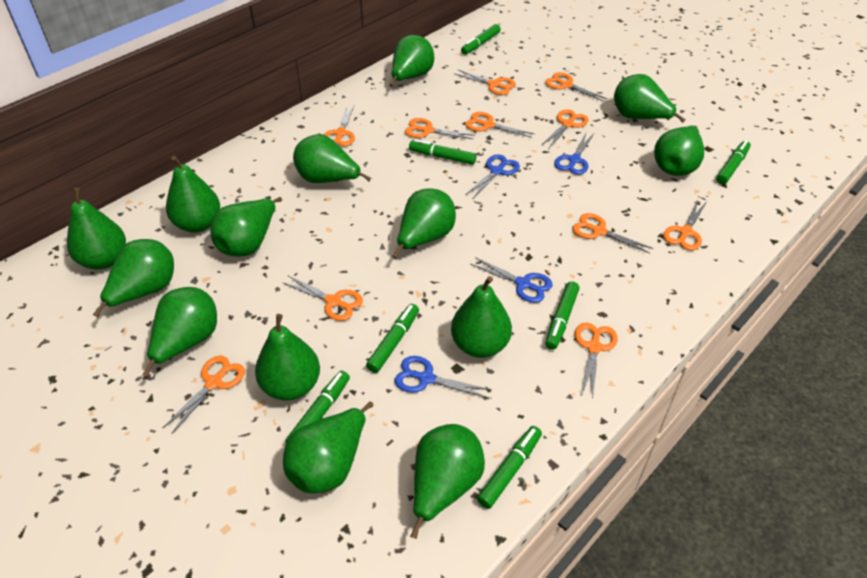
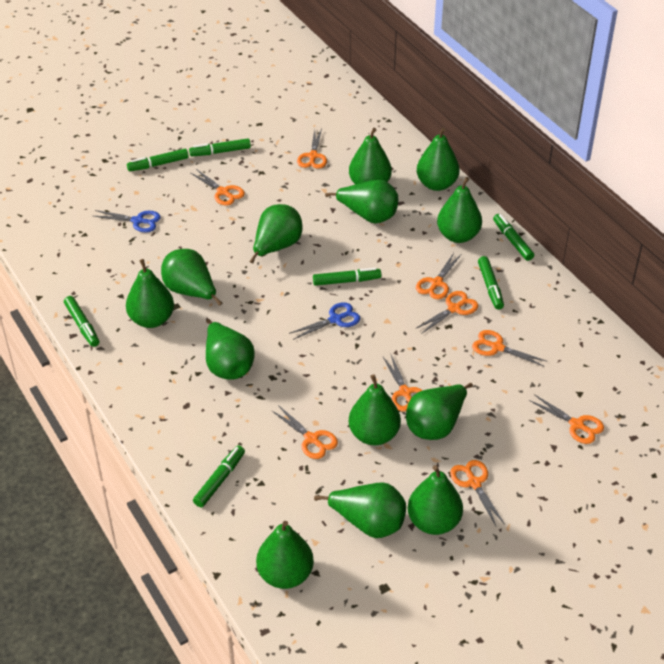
blue scissors: 4 -> 2
green pear: 14 -> 13
orange scissors: 11 -> 9

